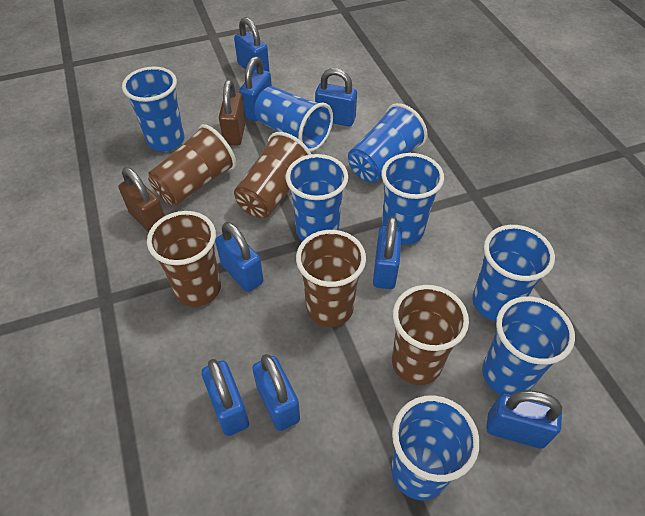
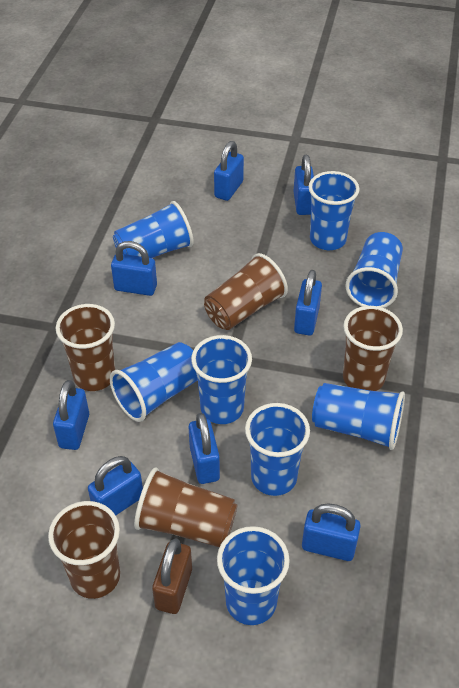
brown padlock: 2 -> 1

